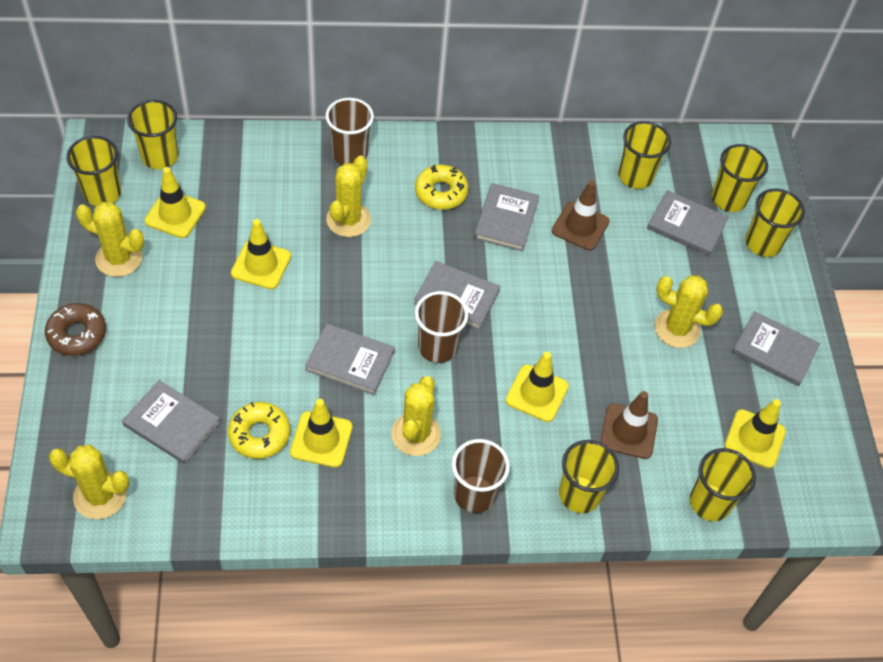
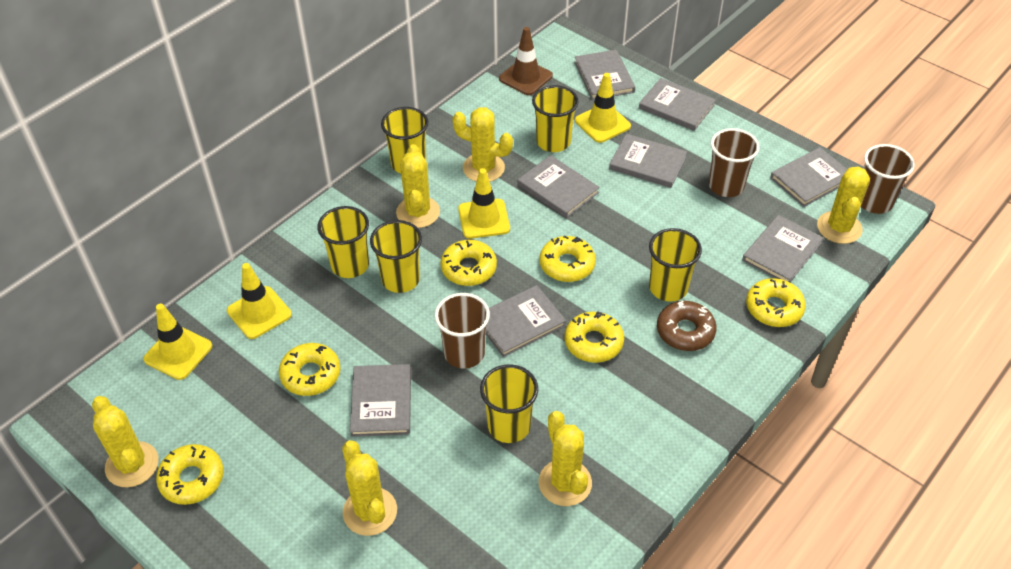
brown traffic cone: 2 -> 1
grey book: 6 -> 8
yellow cactus: 5 -> 6
yellow cup: 7 -> 6
yellow donut: 2 -> 6
yellow traffic cone: 5 -> 4

